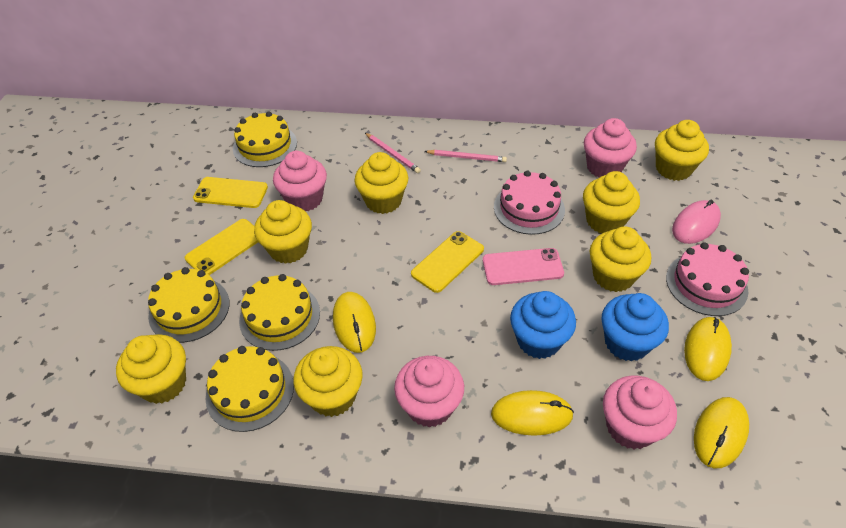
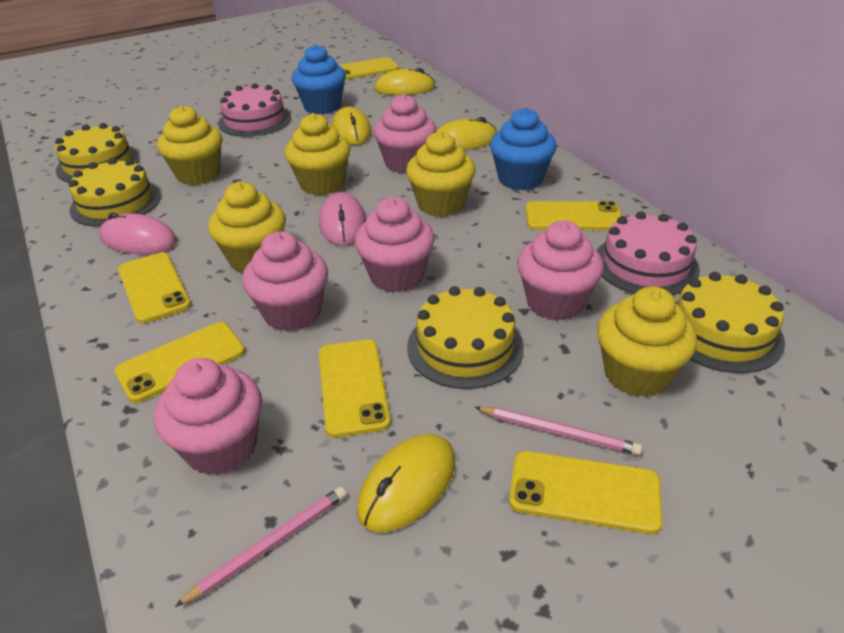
pink cupcake: 4 -> 5
pink mouse: 1 -> 2
pink phone: 1 -> 0
yellow cupcake: 7 -> 5
yellow phone: 3 -> 6

